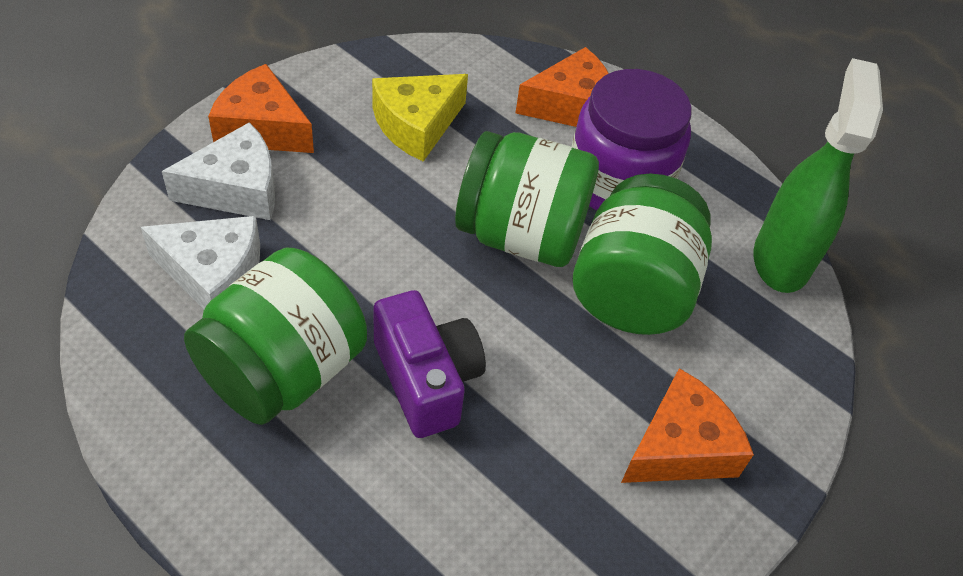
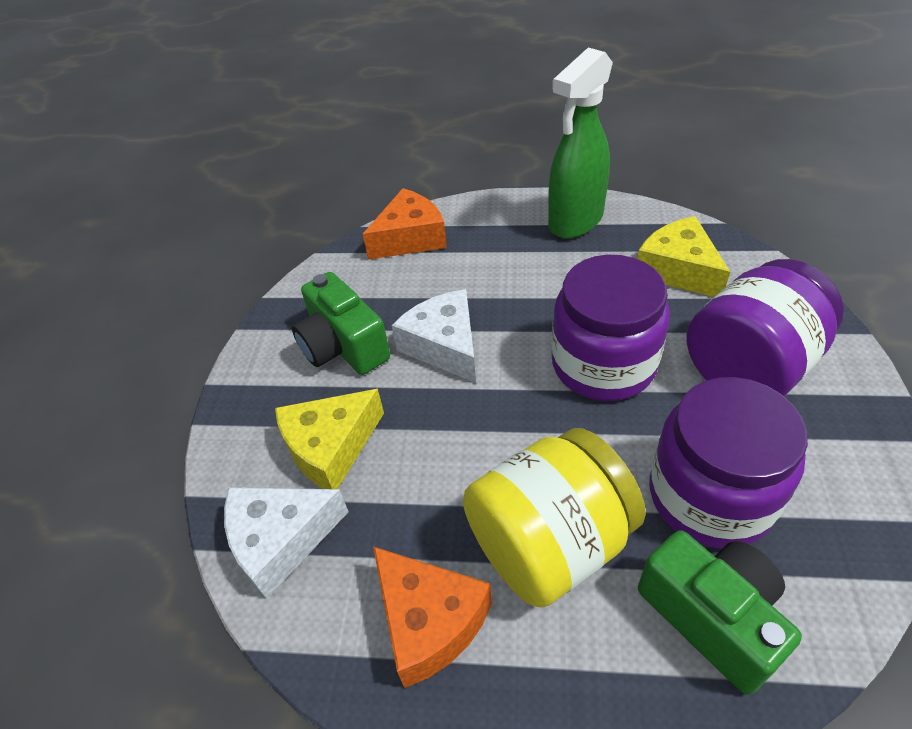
green camera: 0 -> 2
green jar: 3 -> 0
orange cheese: 3 -> 2
purple camera: 1 -> 0
purple jar: 1 -> 3
yellow cheese: 1 -> 2
yellow jar: 0 -> 1

